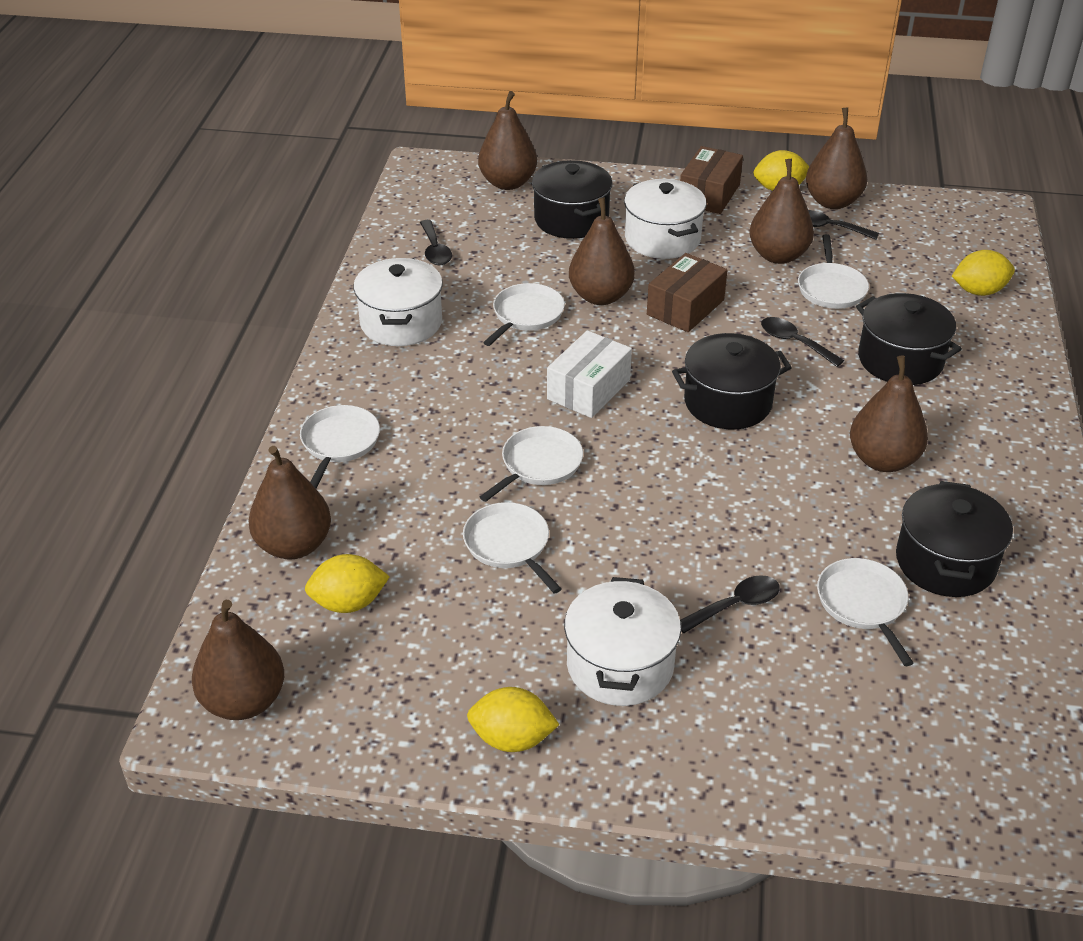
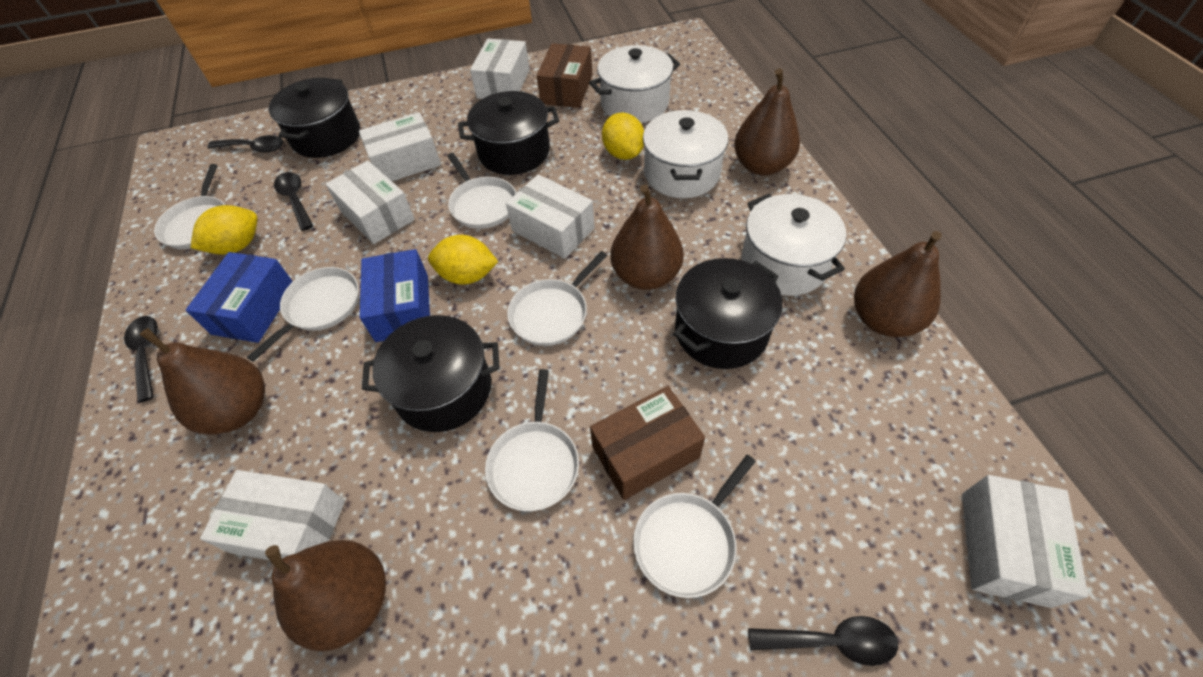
blue box: 0 -> 2
brown pear: 7 -> 5
white box: 1 -> 6
yellow lemon: 4 -> 3

